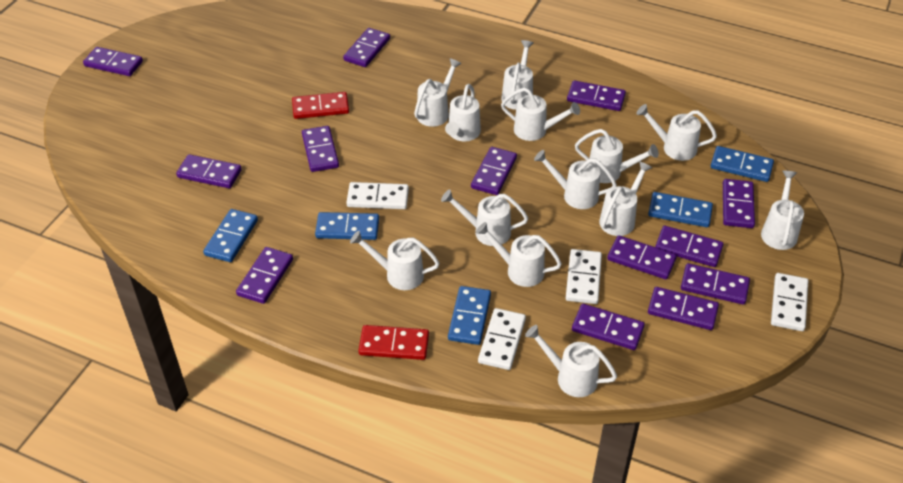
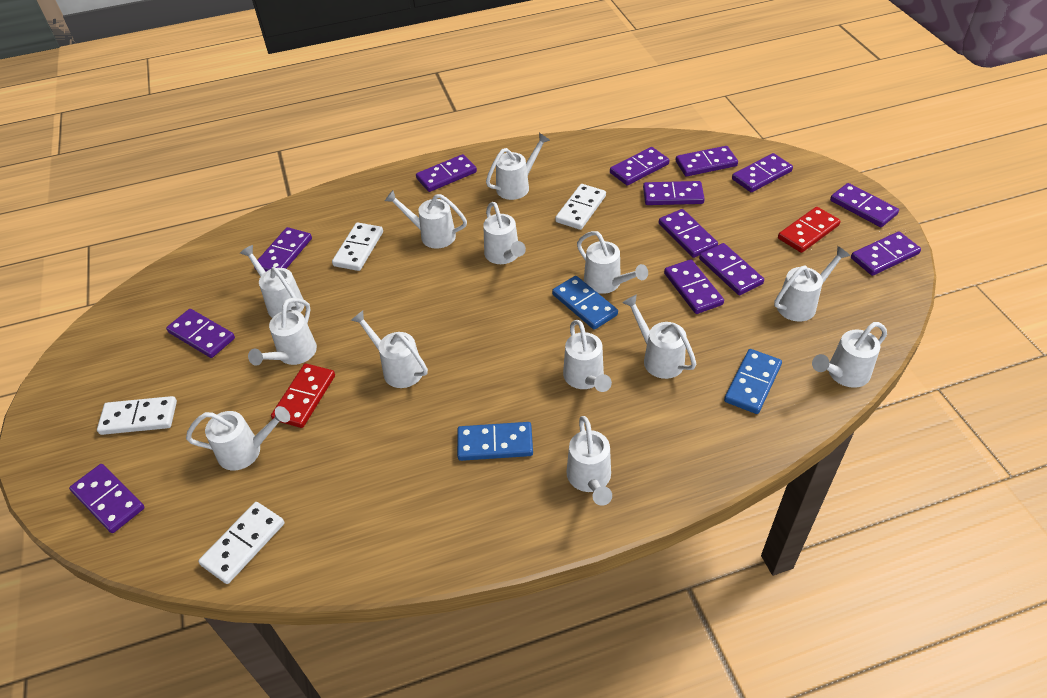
blue domino: 5 -> 3

